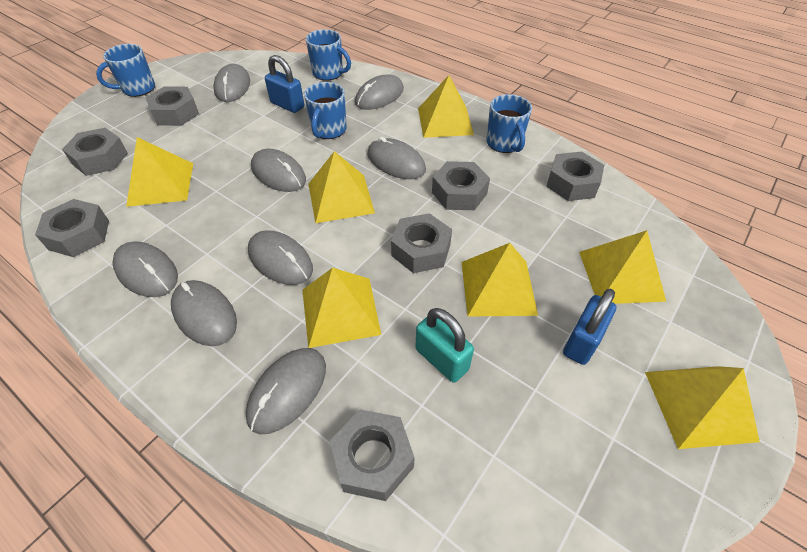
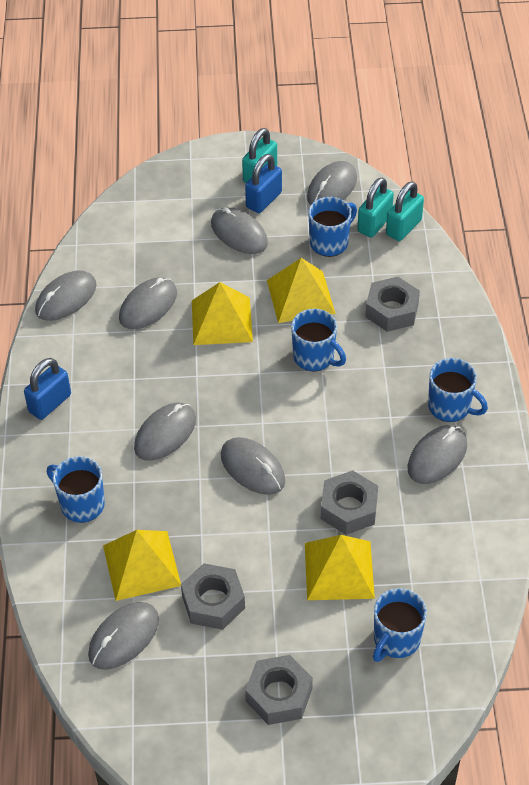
blue mug: 4 -> 5
grey nut: 7 -> 4
turquoise padlock: 1 -> 3
yellow pyramid: 7 -> 4

